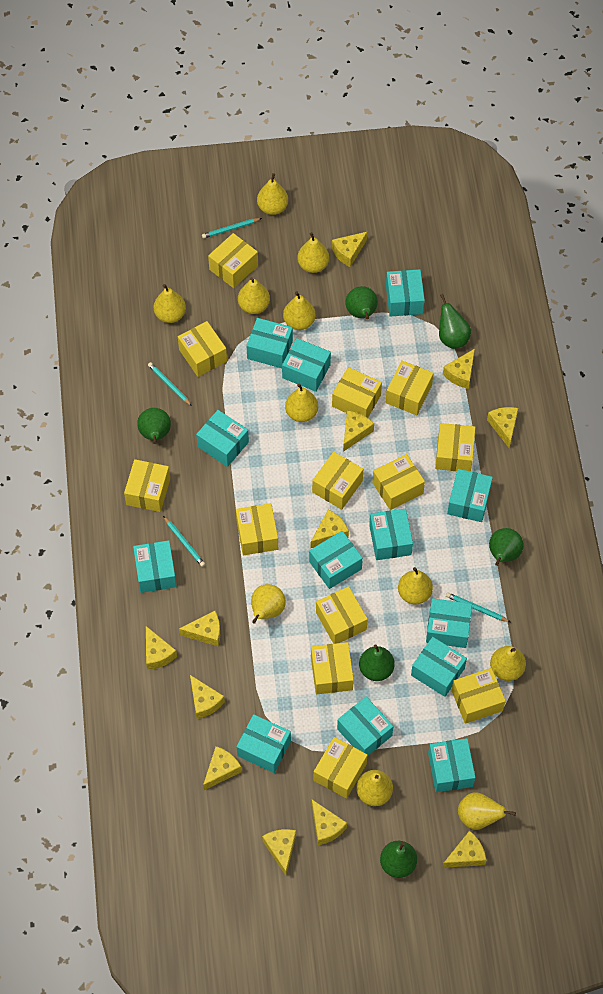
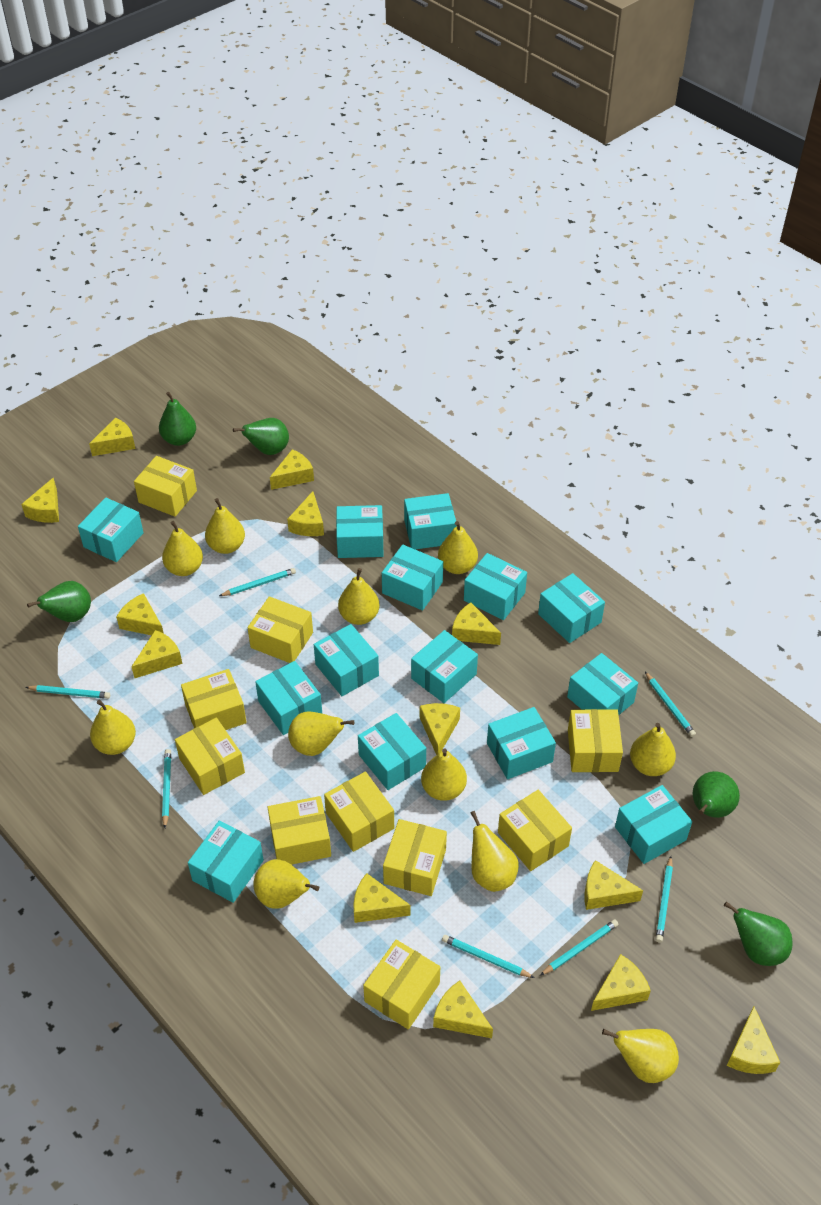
green pear: 6 -> 5
turquoise box: 13 -> 14
turquoise pencil: 4 -> 7
yellow box: 13 -> 10
yellow cheese: 12 -> 13

